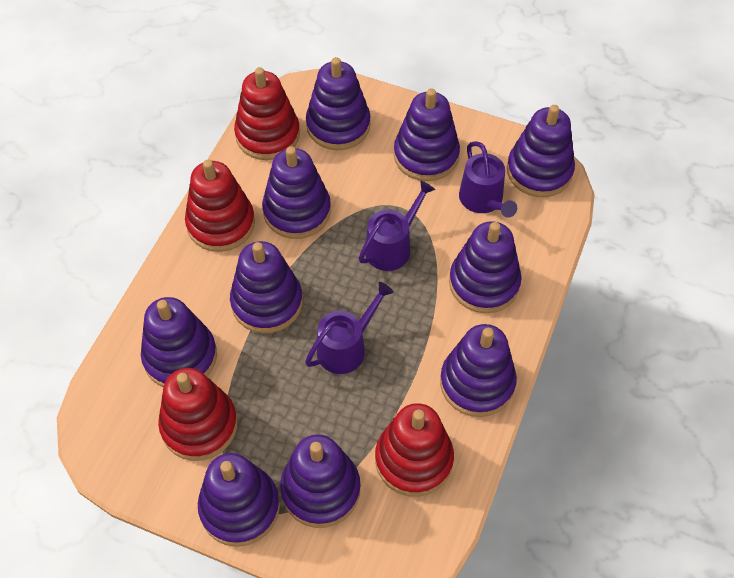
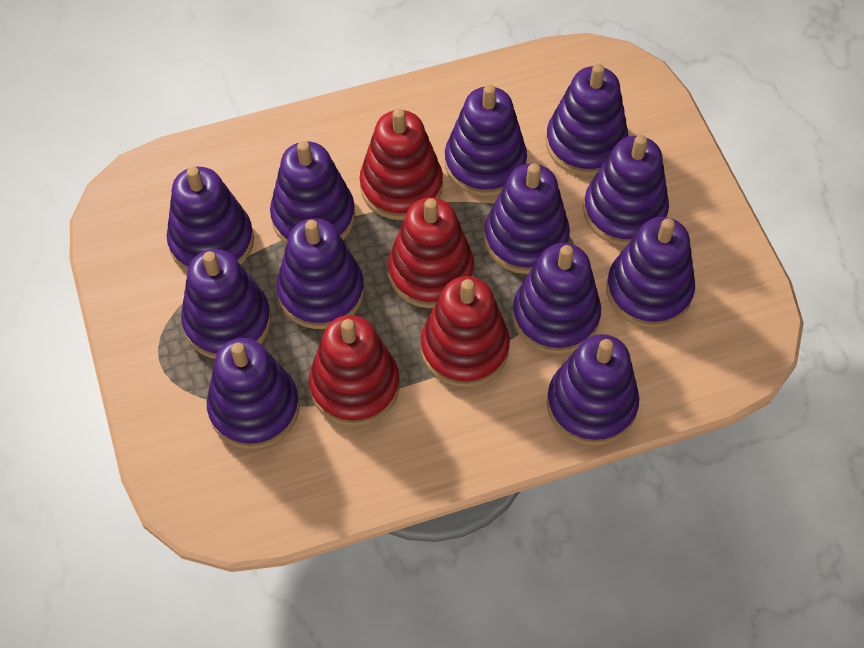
purple stacking toy: 10 -> 12
purple watering can: 3 -> 0

